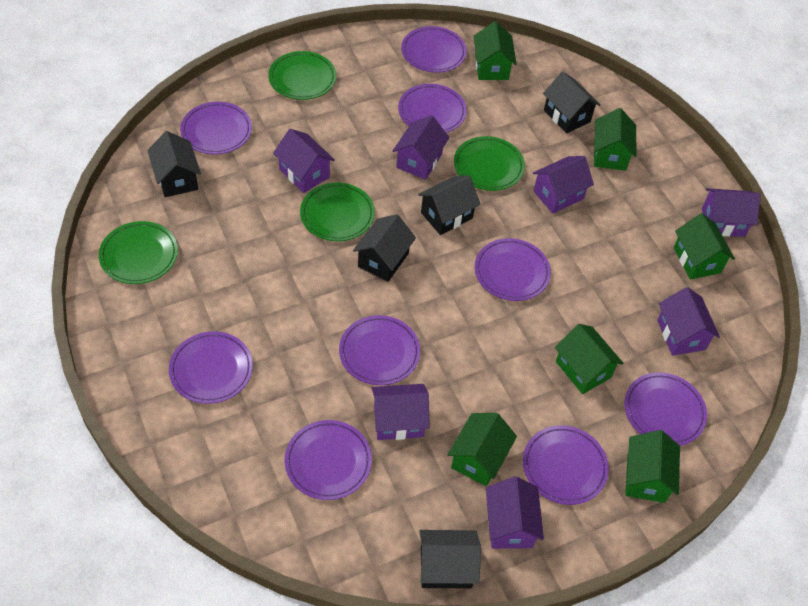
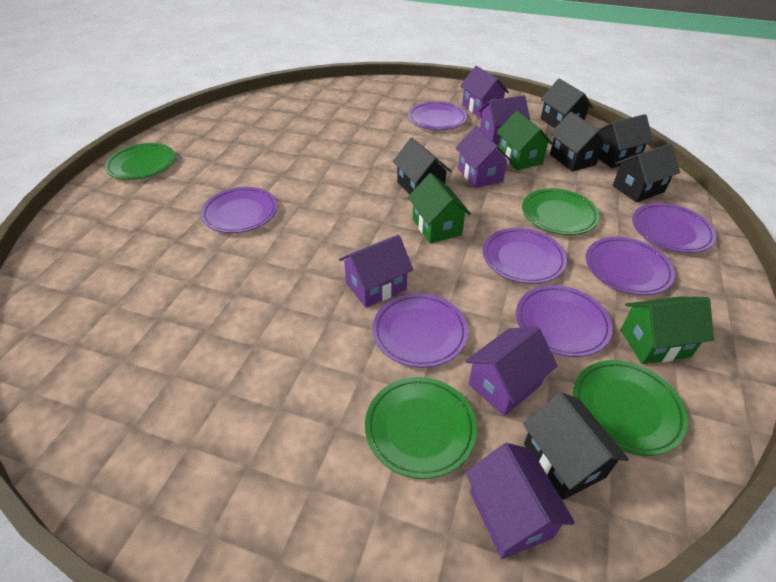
black house: 5 -> 6
green house: 6 -> 3
purple house: 7 -> 6
purple plate: 9 -> 7

